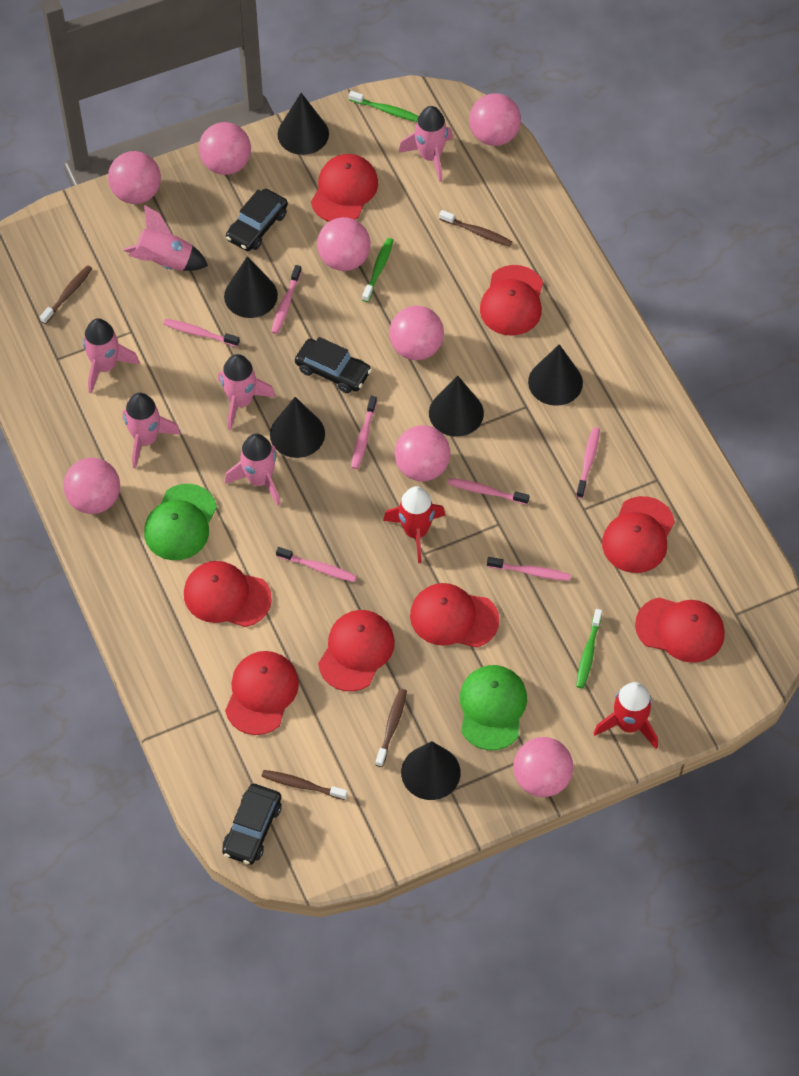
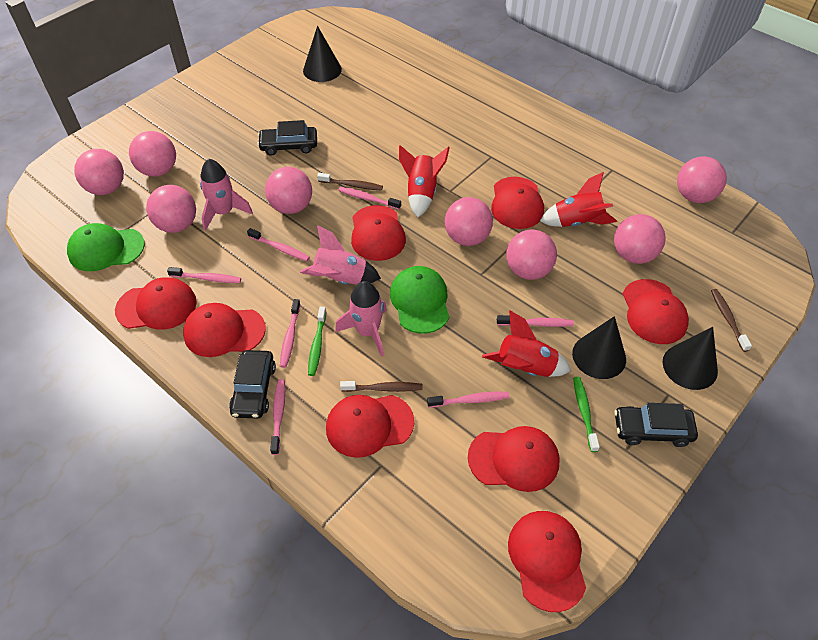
black cone: 6 -> 3
brown toothbrush: 4 -> 3
green toothbrush: 3 -> 2
pink rocket: 6 -> 3
red rocket: 2 -> 3

